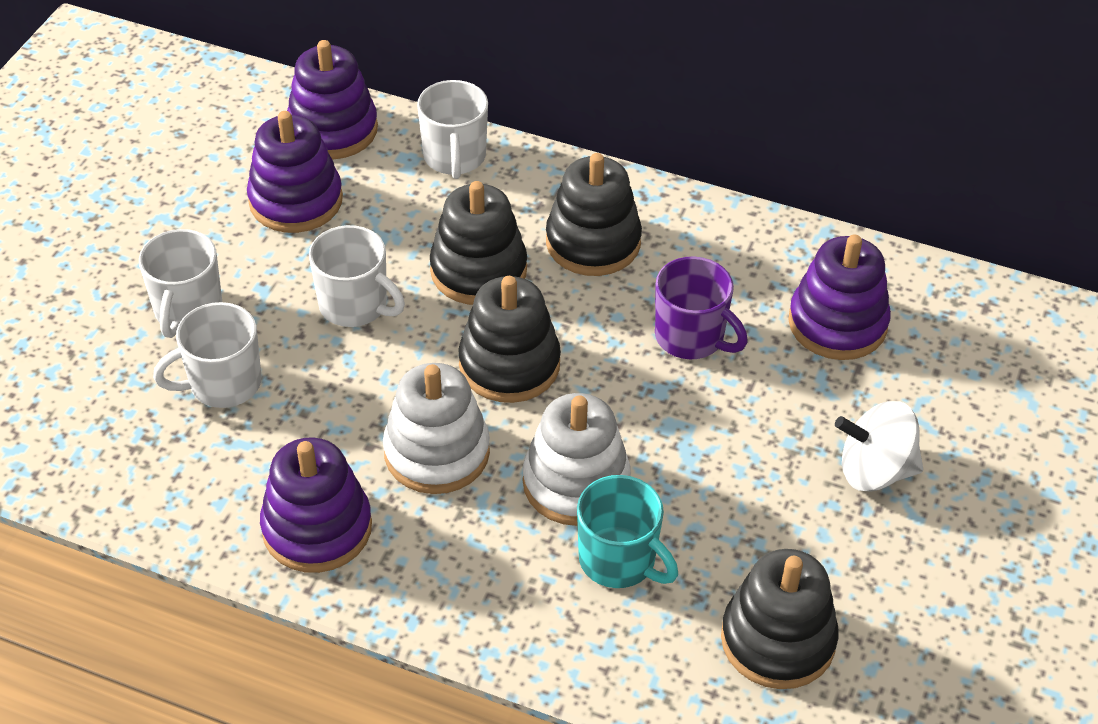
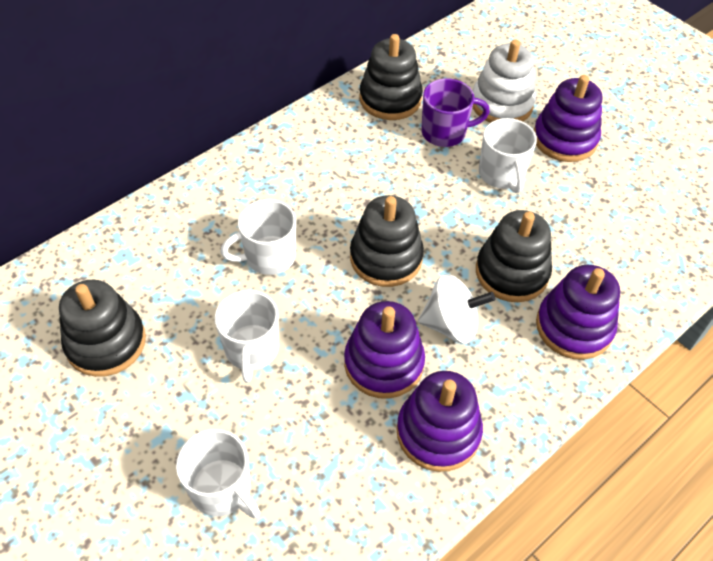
turquoise mug: 1 -> 0
white stacking toy: 2 -> 1

